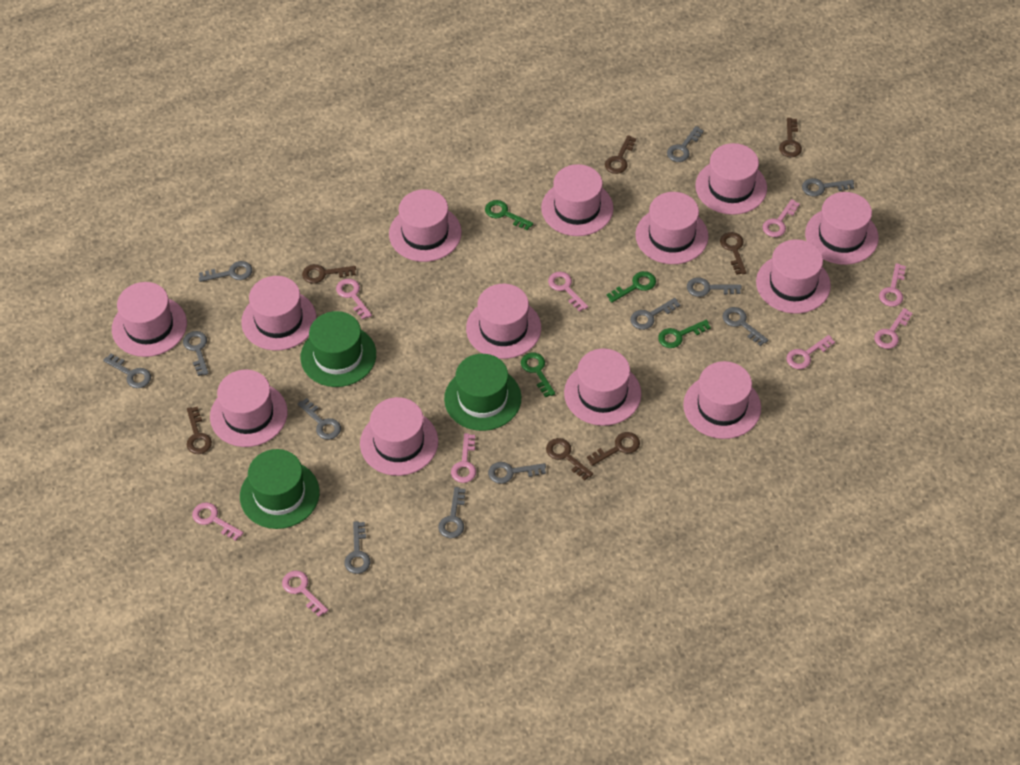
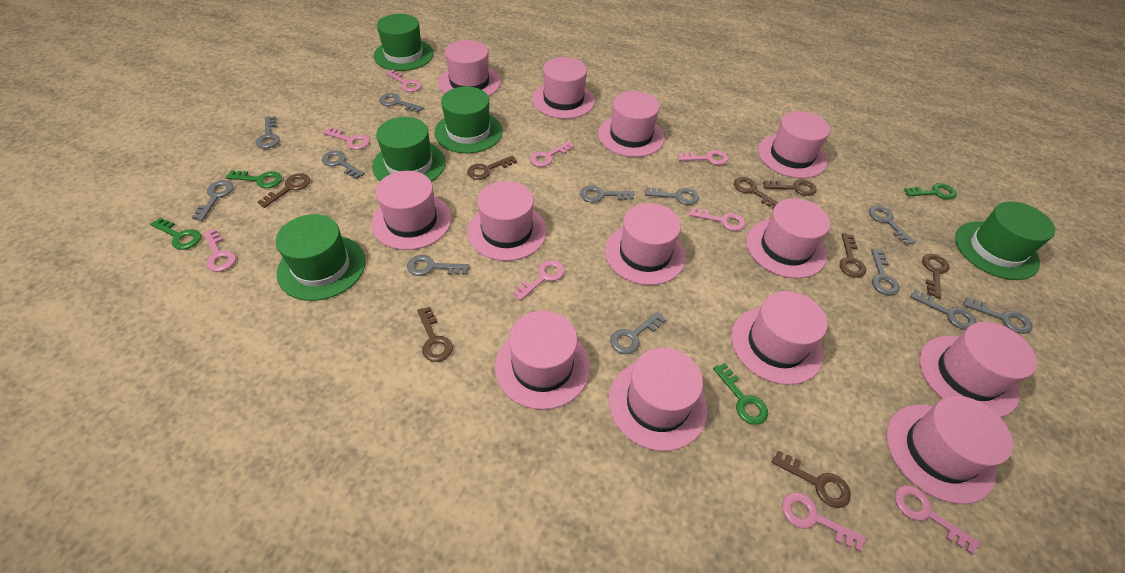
brown key: 7 -> 8
green hat: 3 -> 5

